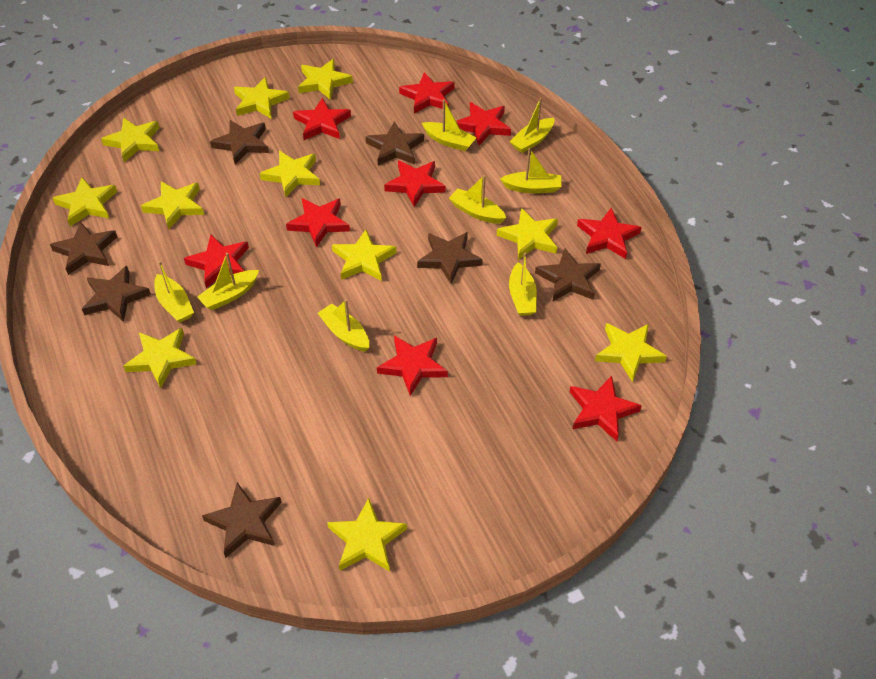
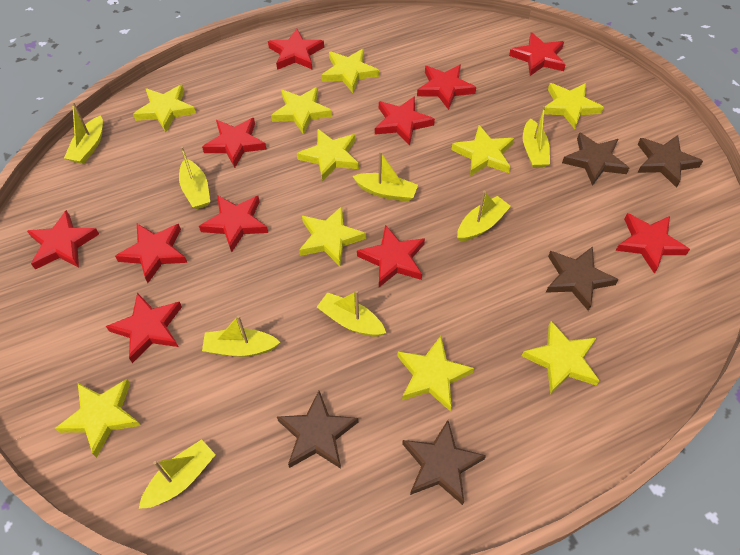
brown star: 7 -> 5
red star: 9 -> 11
yellow star: 11 -> 10

